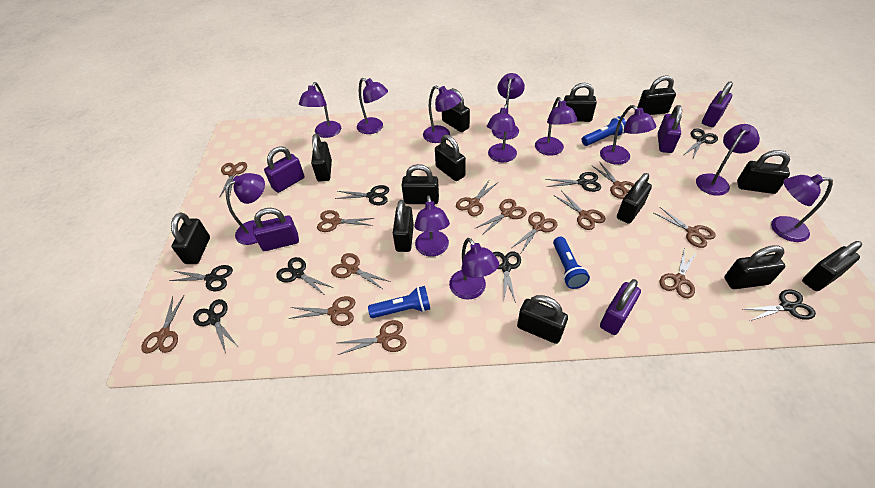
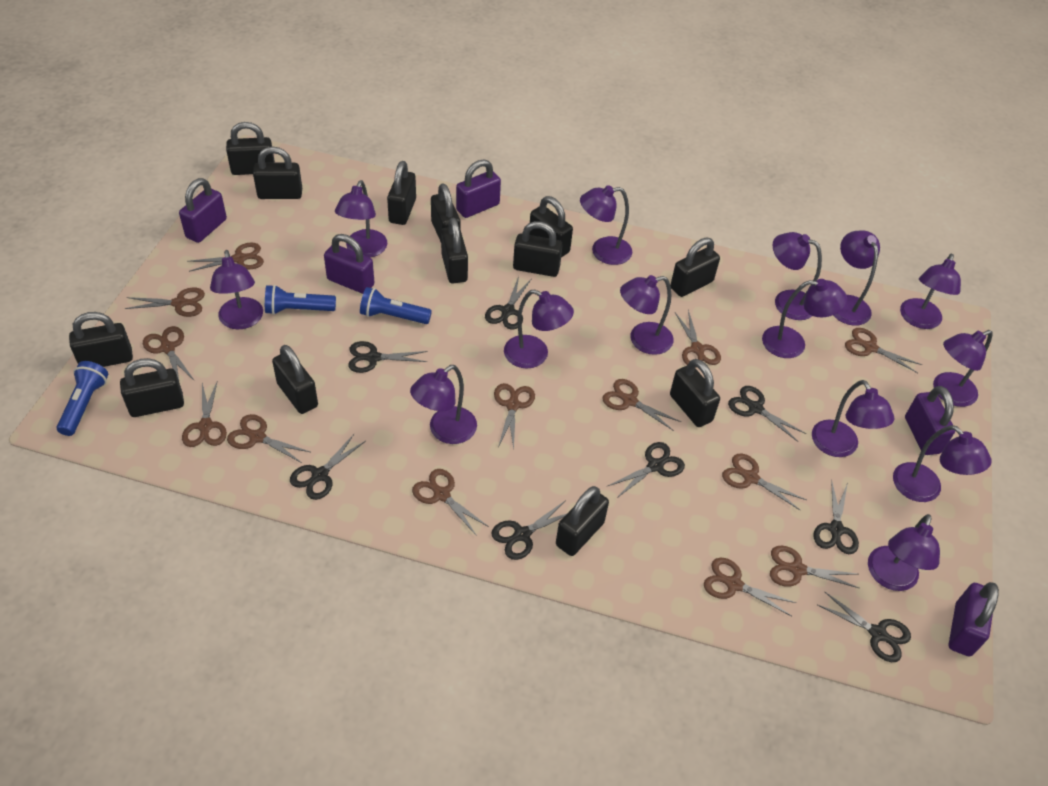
purple lamp: 12 -> 14

